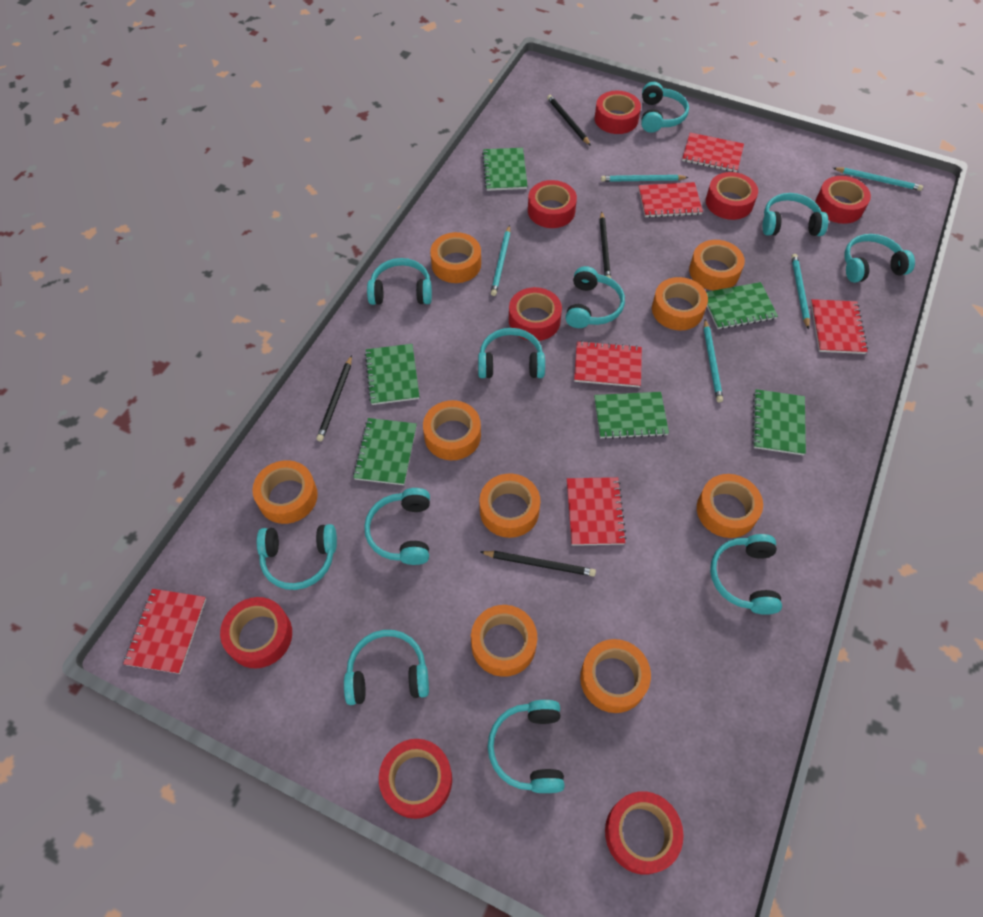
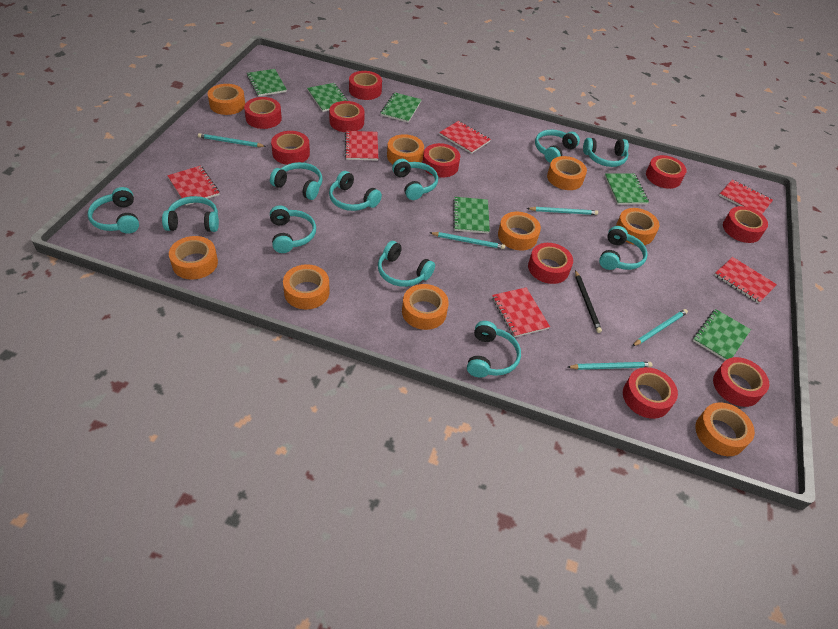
black pencil: 4 -> 1
red tape: 8 -> 10

